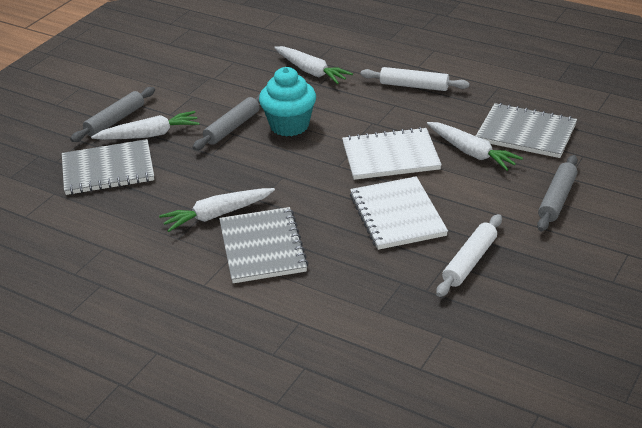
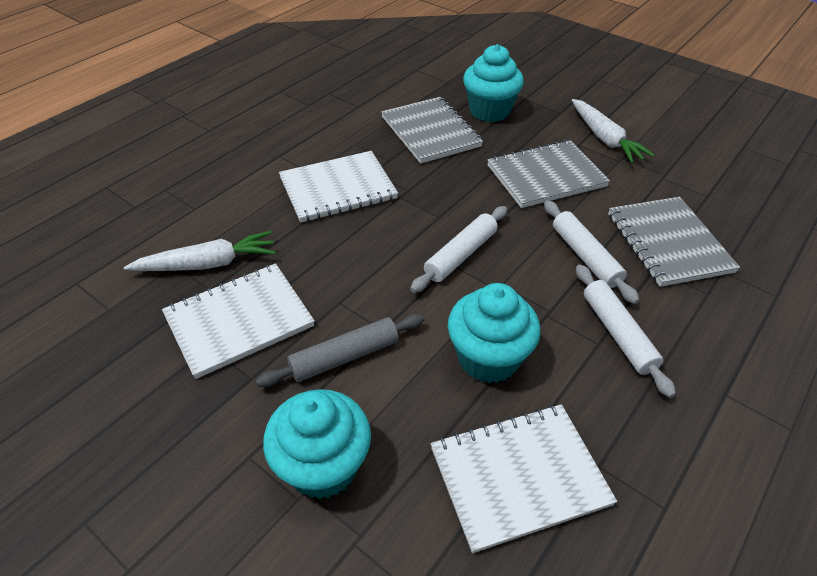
grey rolling pin: 3 -> 1
turquoise cupcake: 1 -> 3
white carrot: 4 -> 2
white notebook: 2 -> 3
white rolling pin: 2 -> 3

